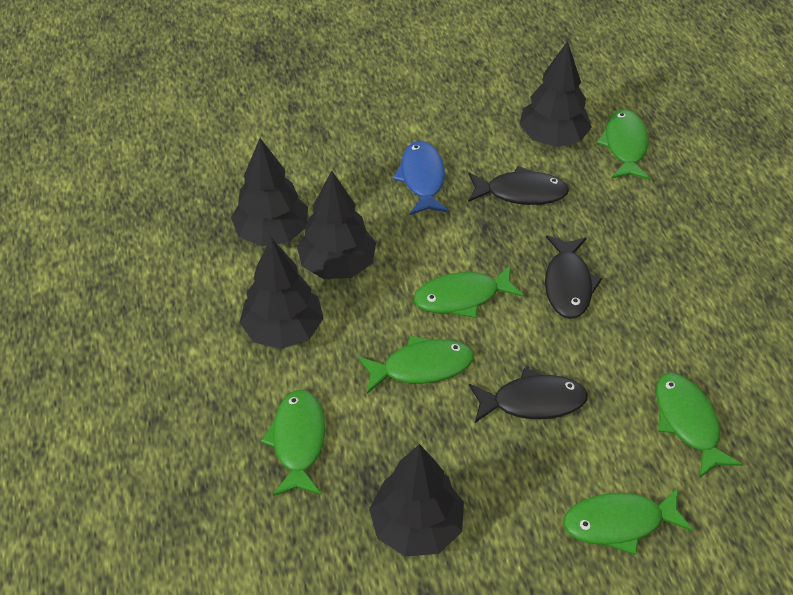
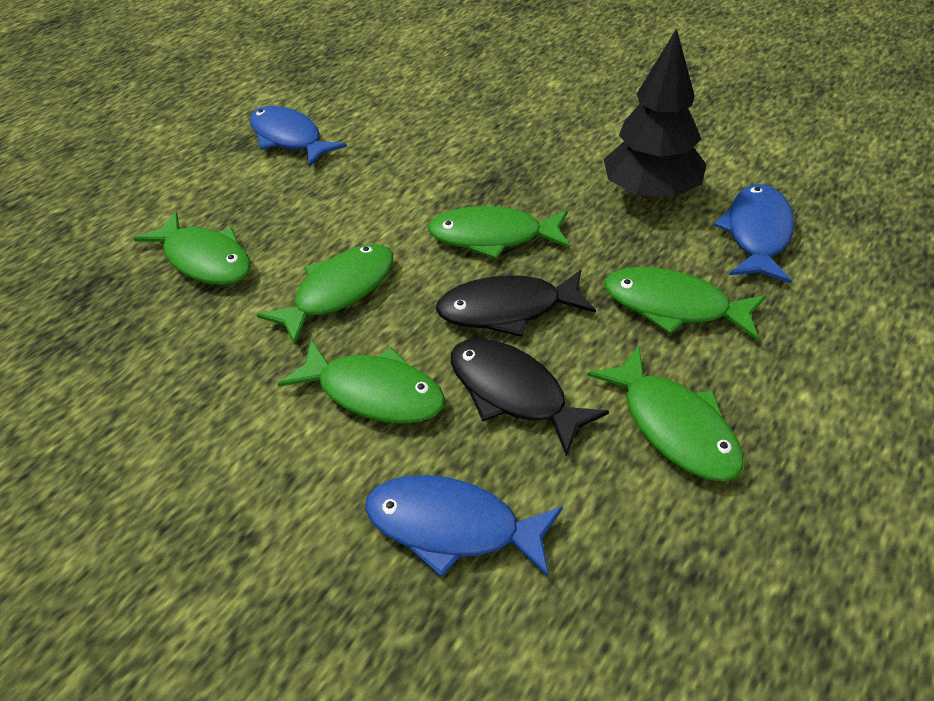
black fish: 3 -> 2
black tree: 5 -> 1
blue fish: 1 -> 3

